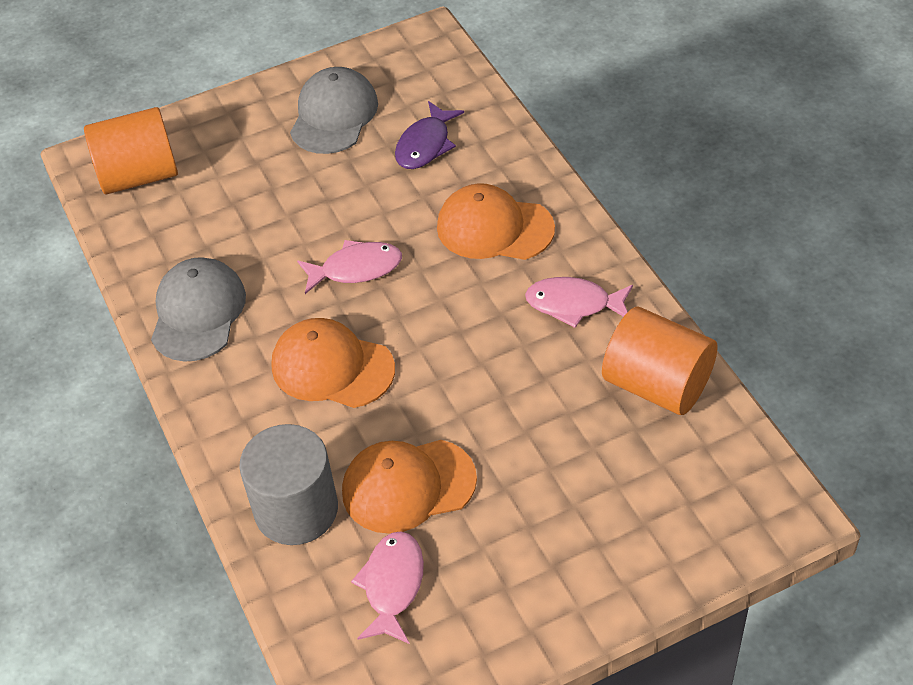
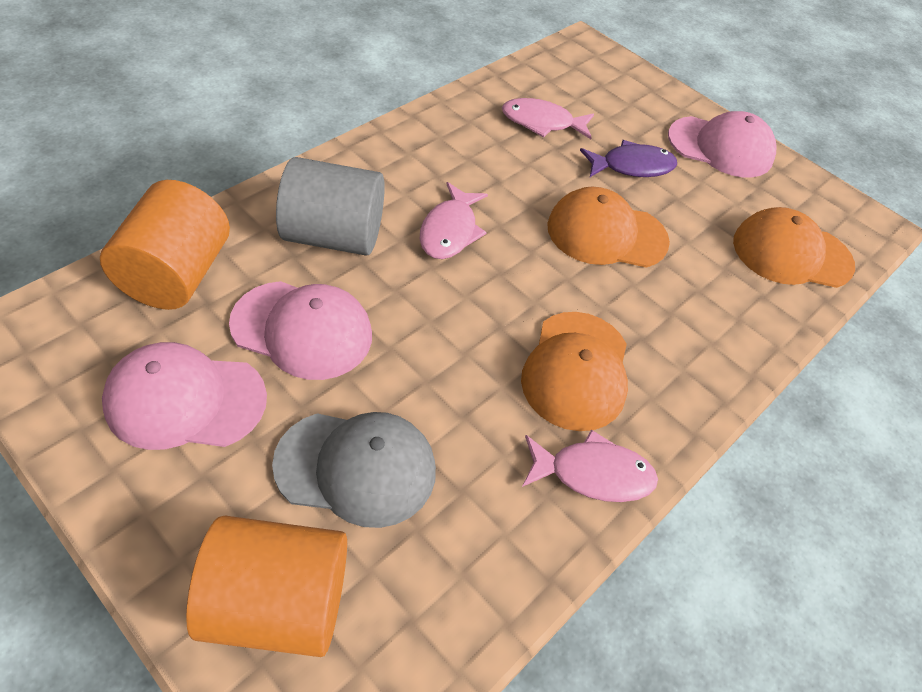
grey cap: 2 -> 1
pink cap: 0 -> 3

